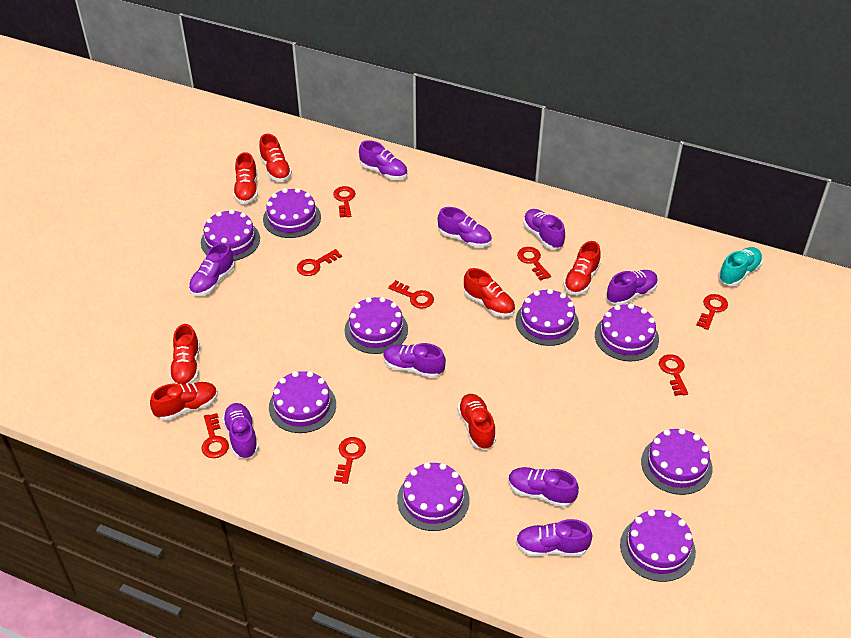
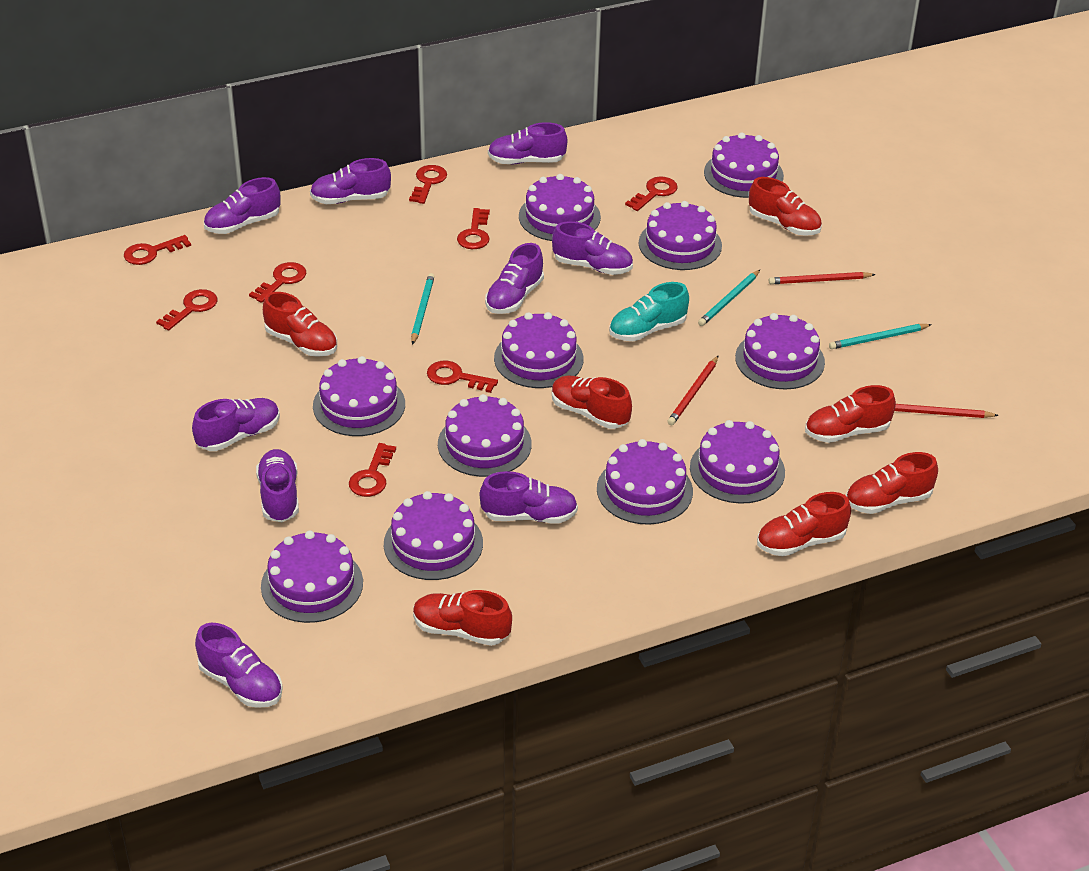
purple cake: 9 -> 11
red pencil: 0 -> 3
turquoise pencil: 0 -> 3

